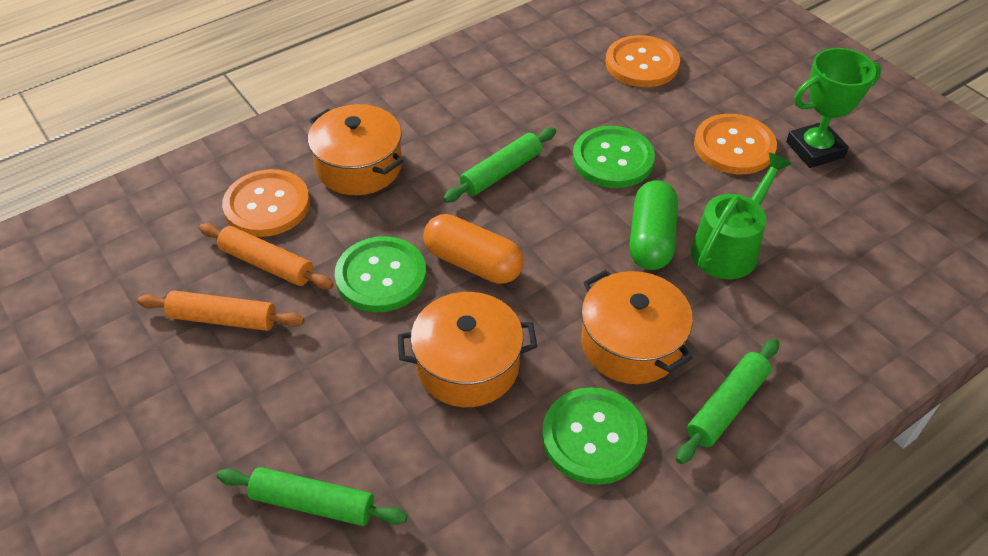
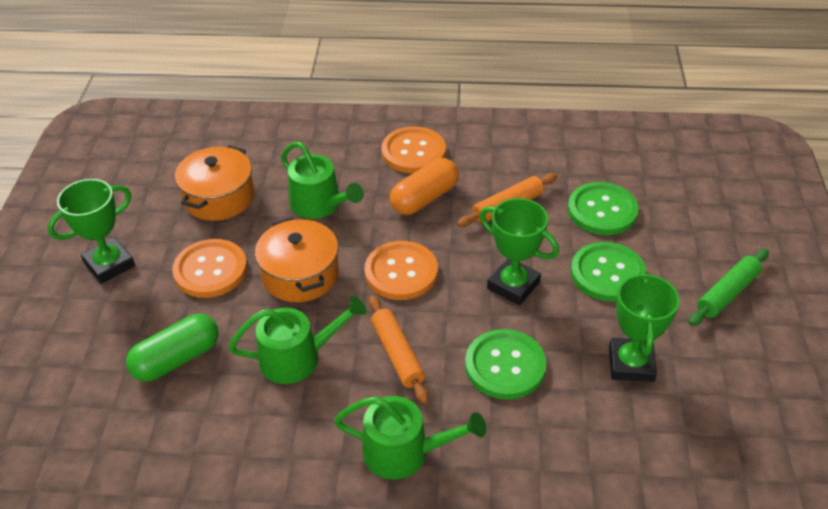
green rolling pin: 3 -> 1
green trophy: 1 -> 3
green watering can: 1 -> 3
orange pot: 3 -> 2

